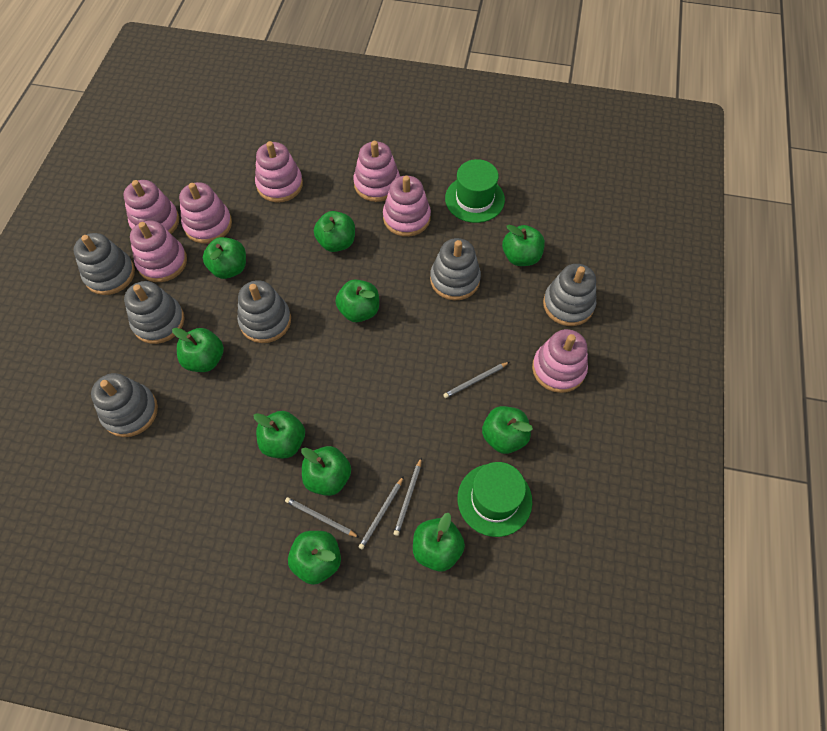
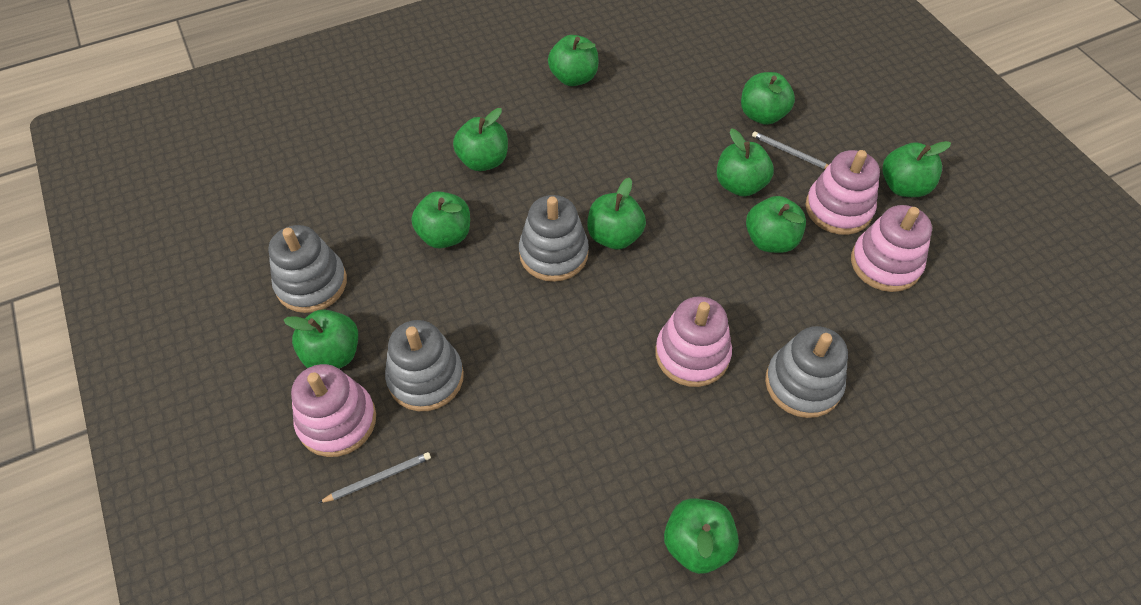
green hat: 2 -> 0
grey pencil: 4 -> 2
grey stacking toy: 6 -> 4
pink stacking toy: 7 -> 4

